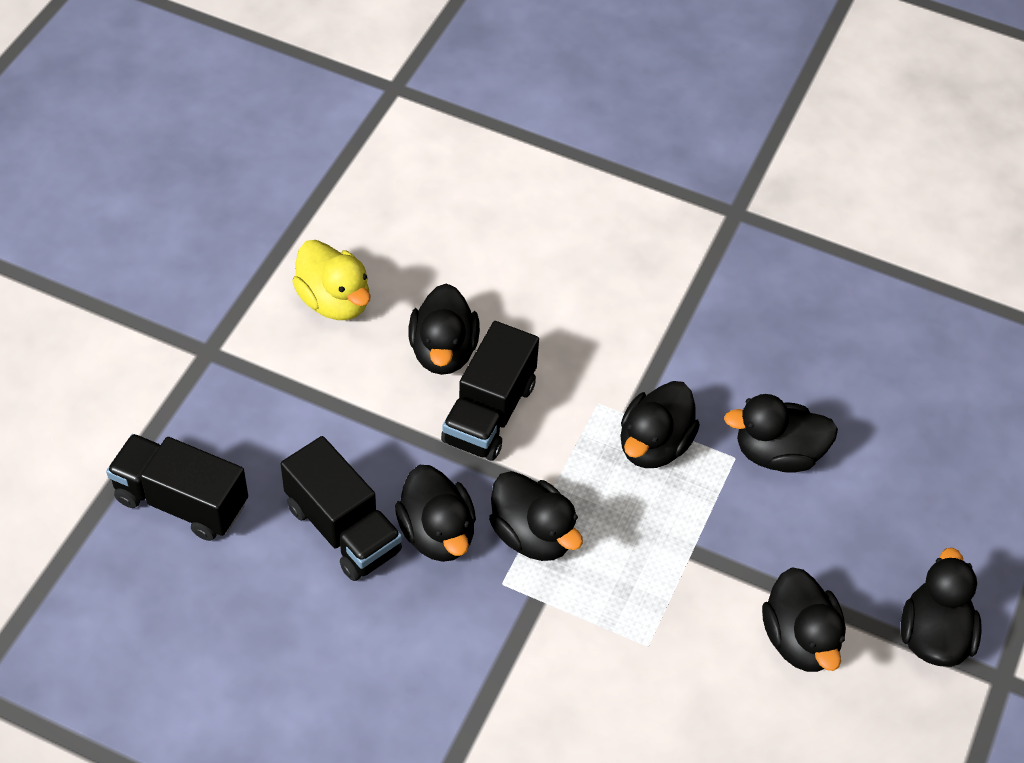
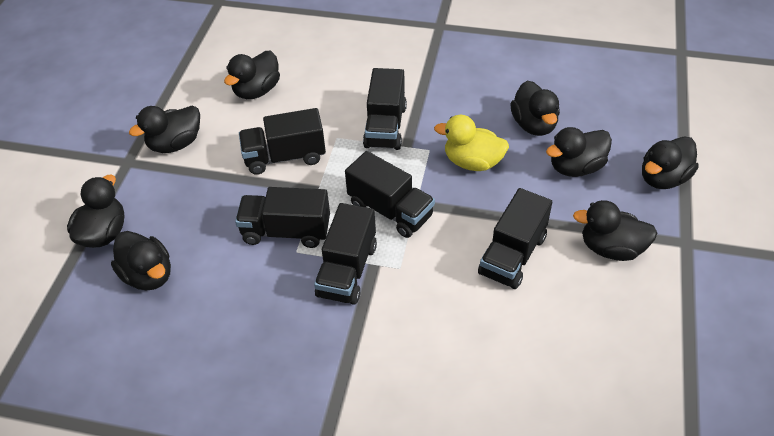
black duck: 7 -> 8
black truck: 3 -> 6

